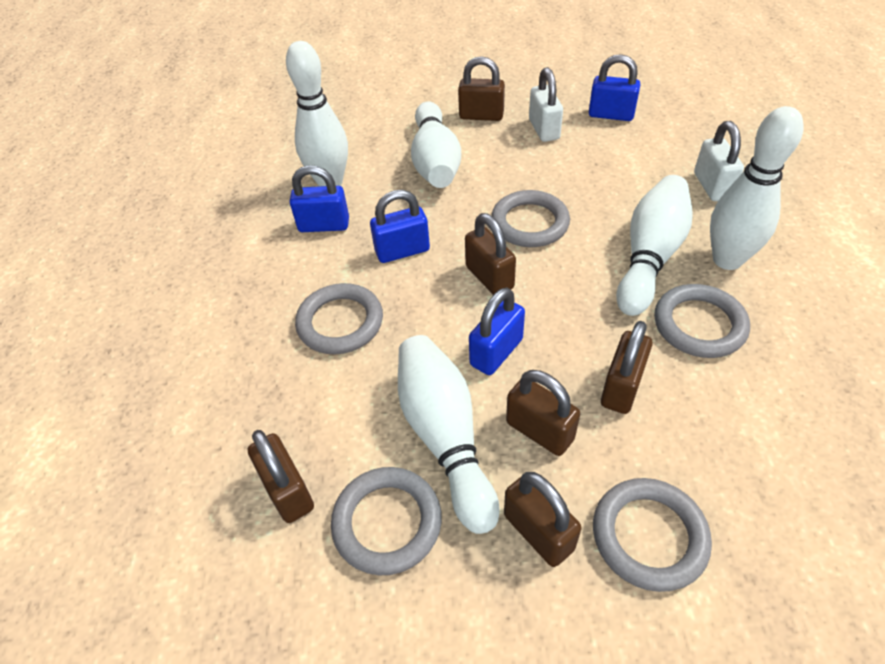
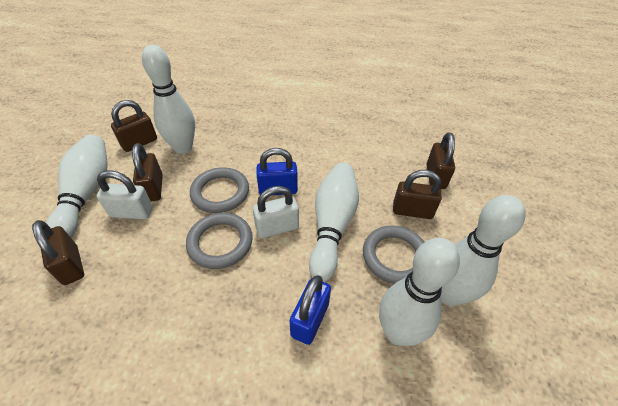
blue padlock: 4 -> 2
brown padlock: 6 -> 5
grey ring: 5 -> 3

